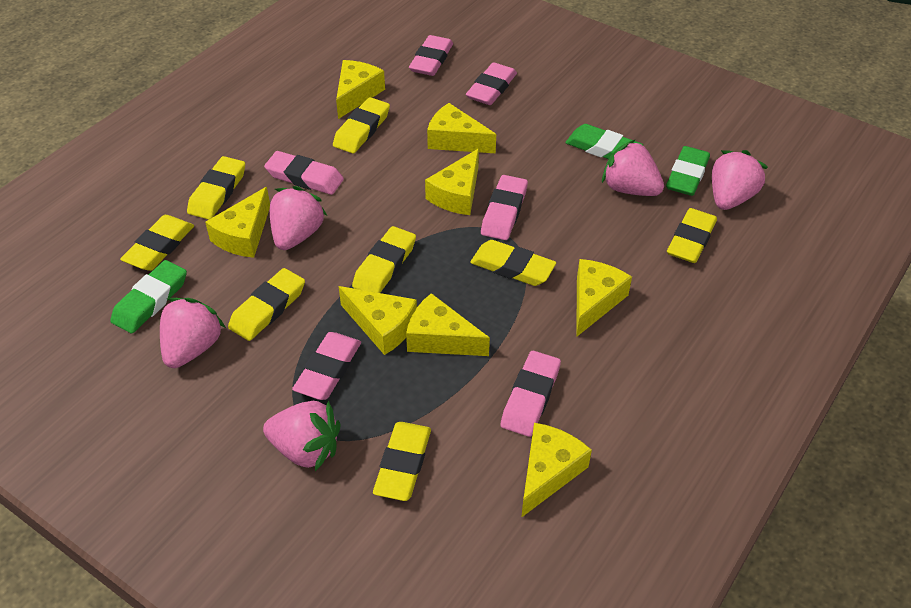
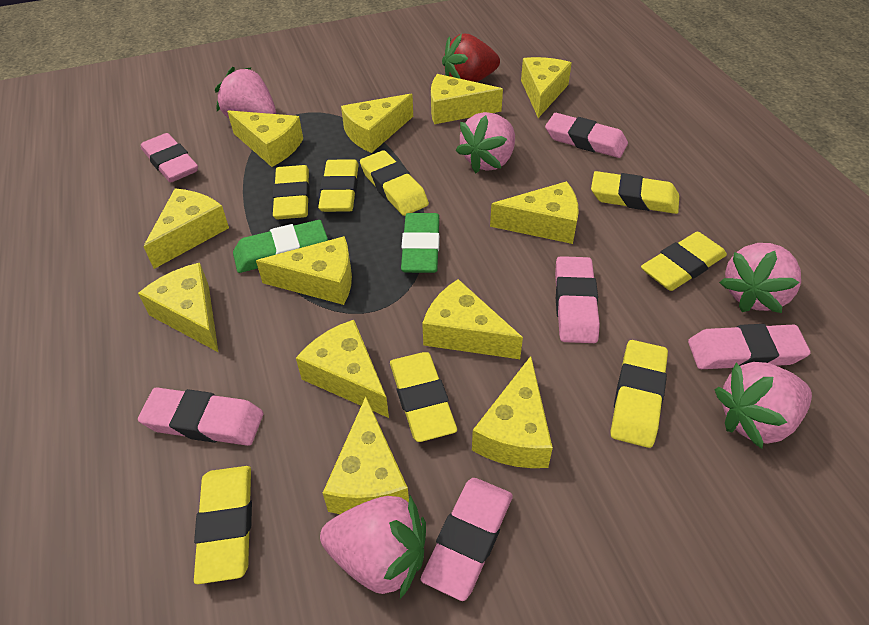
green eraser: 3 -> 2
red strawberry: 0 -> 1
yellow cheese: 8 -> 12

